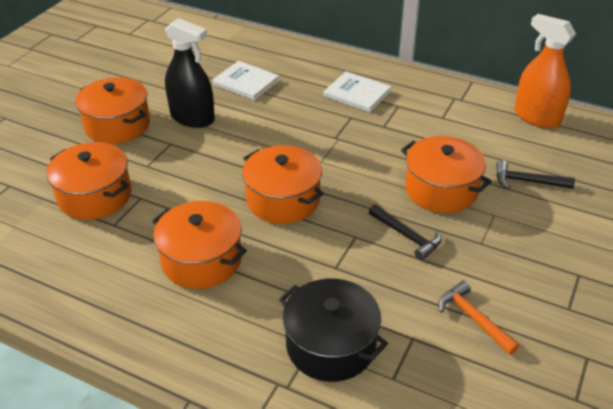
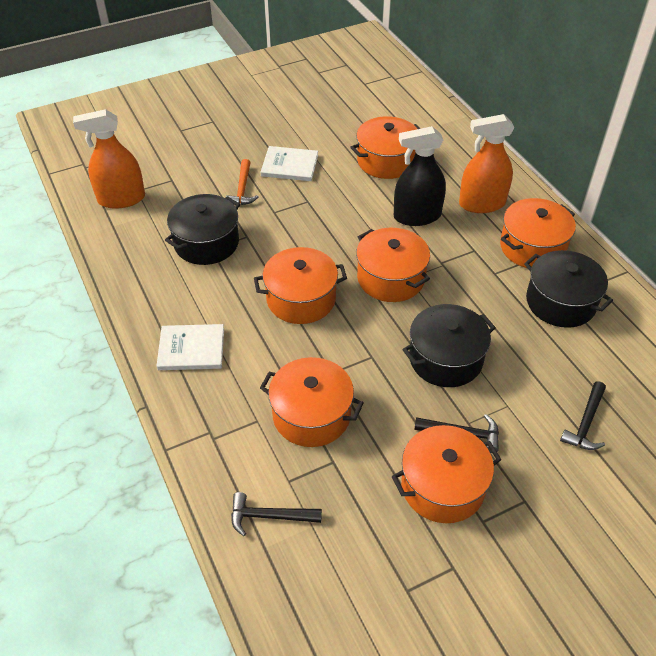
black hammer: 2 -> 3
black pot: 1 -> 3
orange pot: 5 -> 6
orange spray bottle: 1 -> 2

